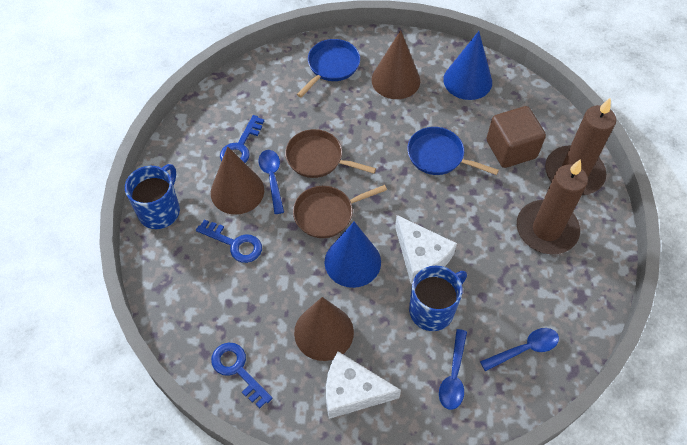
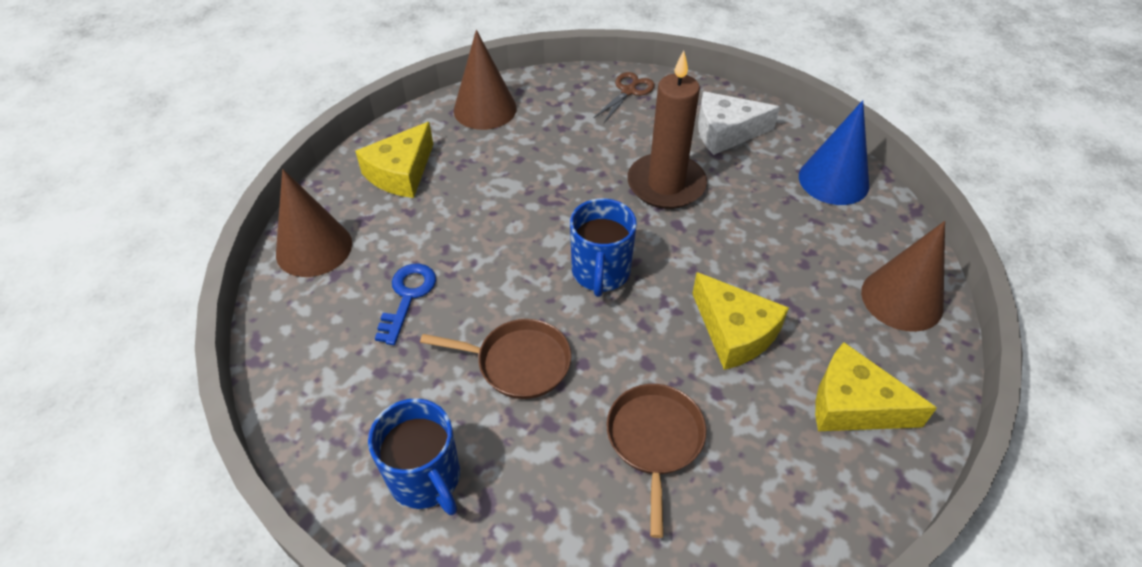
blue cone: 2 -> 1
blue key: 3 -> 1
blue pan: 2 -> 0
blue spoon: 3 -> 0
brown candle: 2 -> 1
brown cube: 1 -> 0
brown scissors: 0 -> 1
white cheese: 2 -> 1
yellow cheese: 0 -> 3

